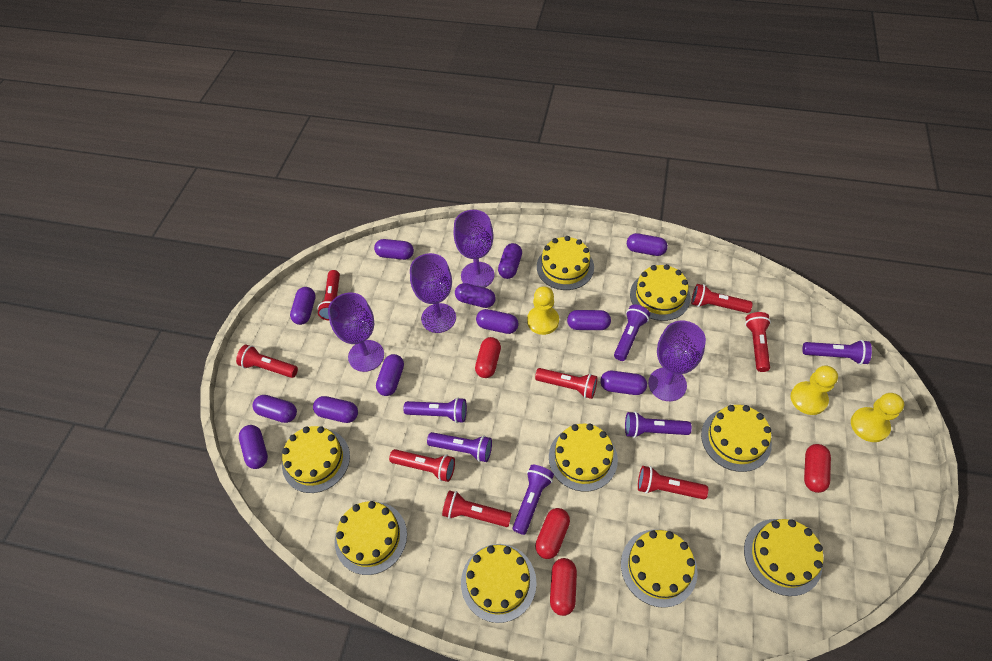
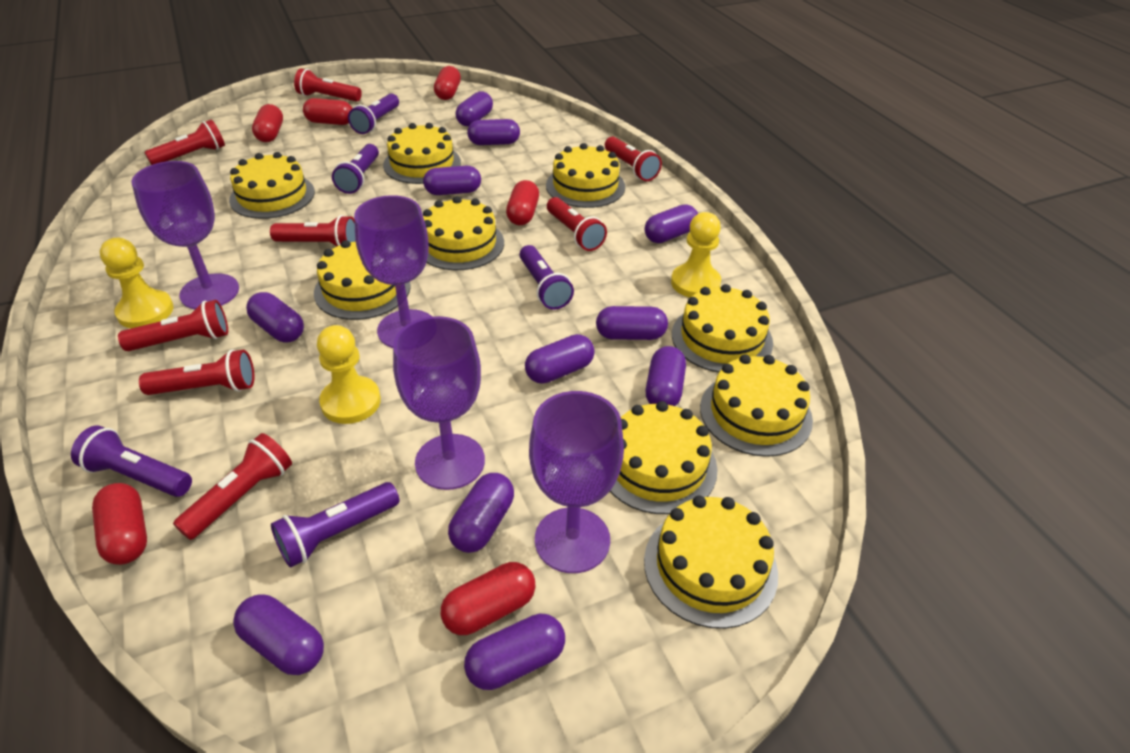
purple capsule: 12 -> 11
purple flashlight: 6 -> 5
red capsule: 4 -> 6

